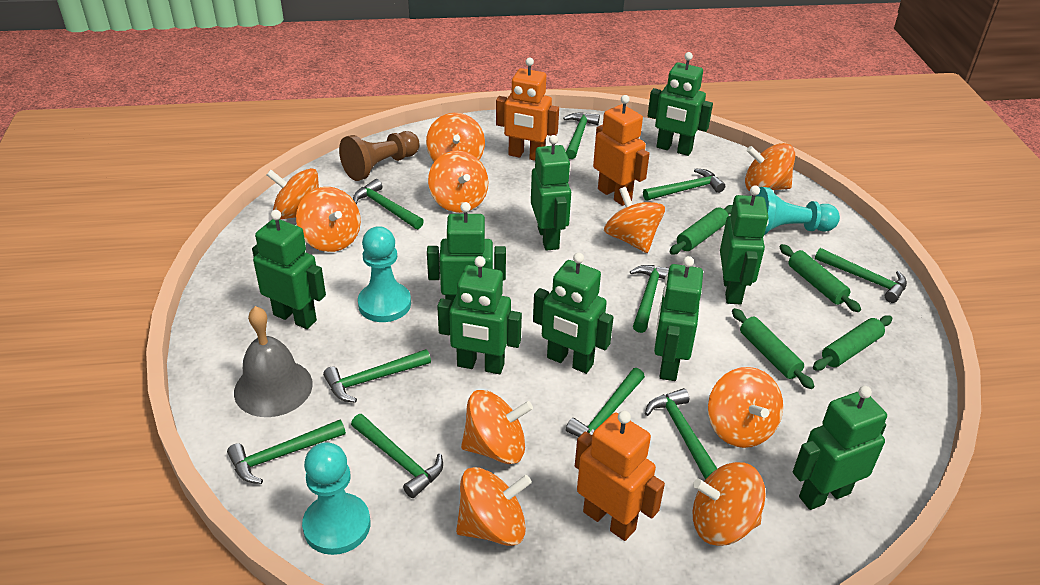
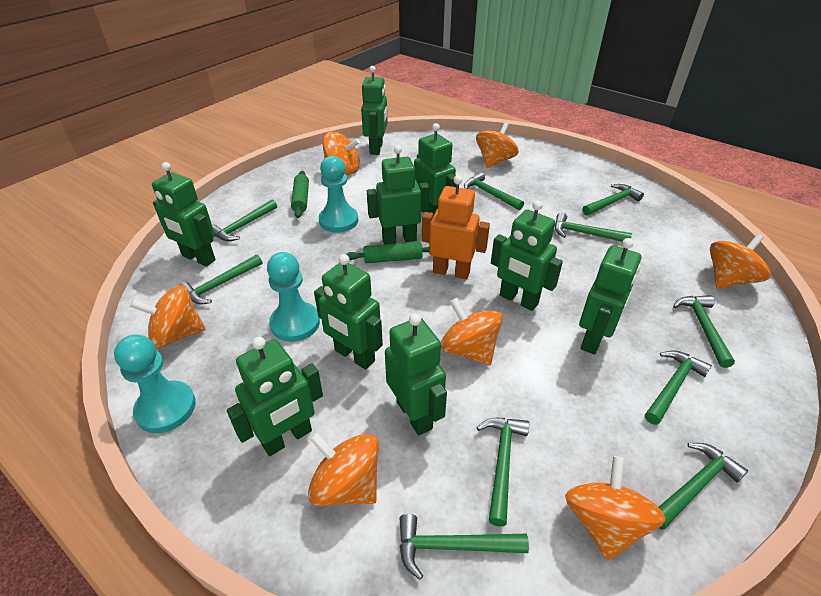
brown pawn: 1 -> 0
green rolling pin: 4 -> 2
grey bell: 1 -> 0
orange robot: 3 -> 1
orange spinning top: 10 -> 7

